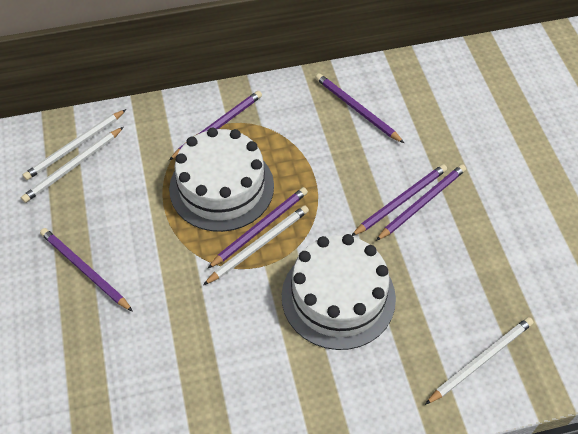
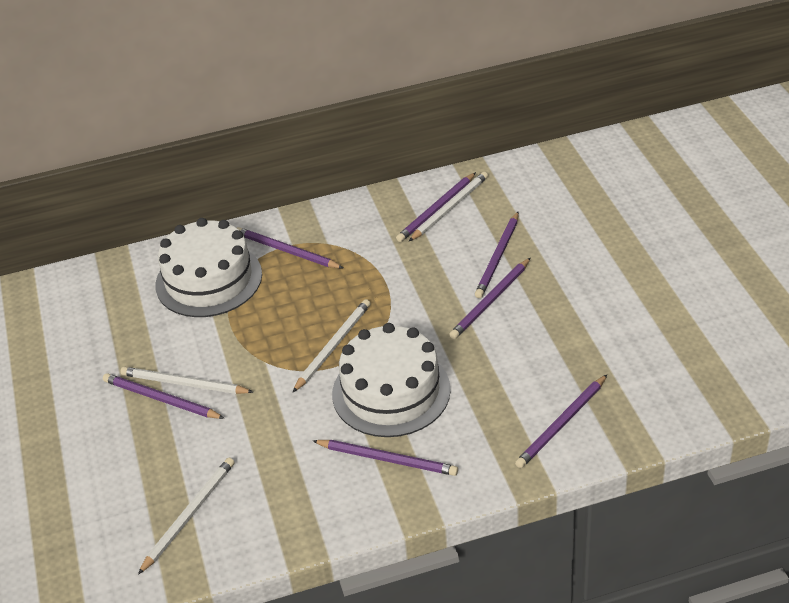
purple pencil: 6 -> 7

